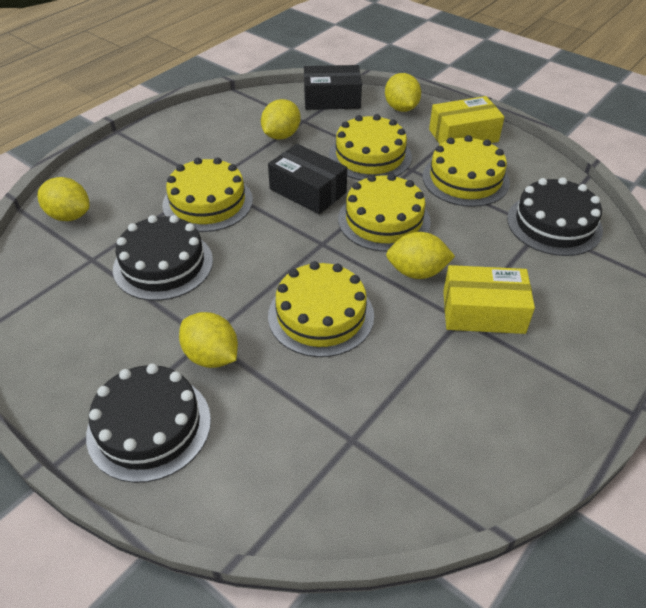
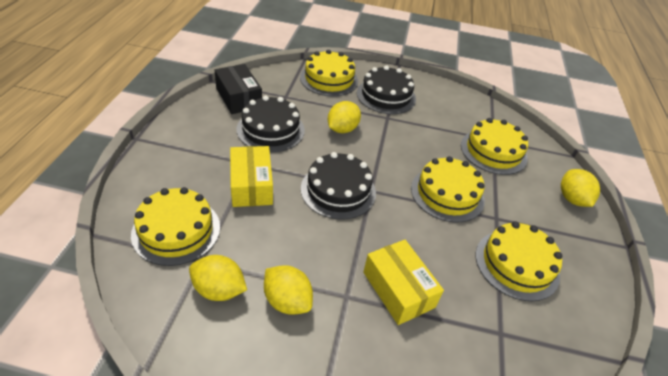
black box: 2 -> 1
yellow lemon: 5 -> 4

